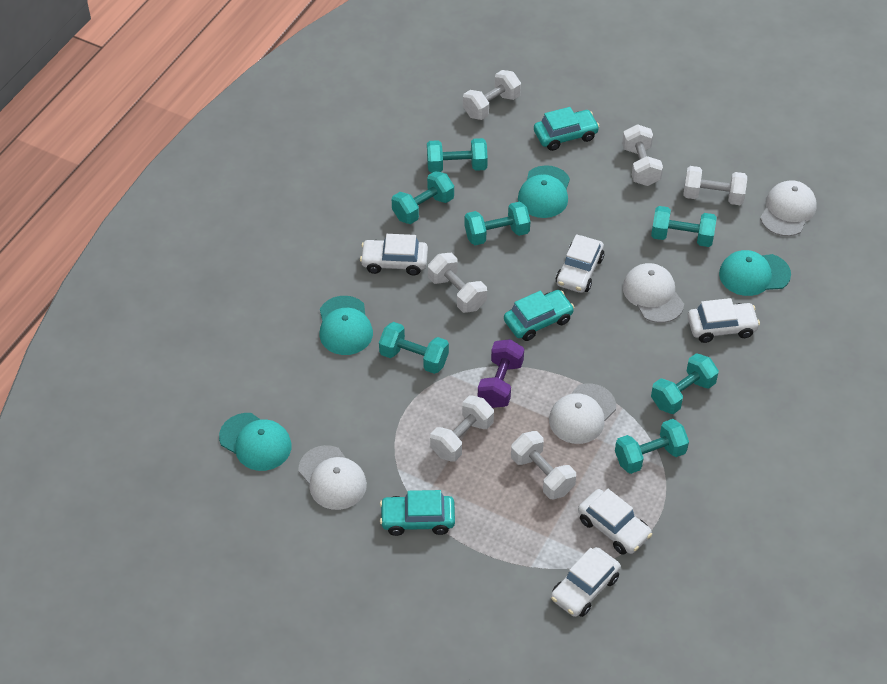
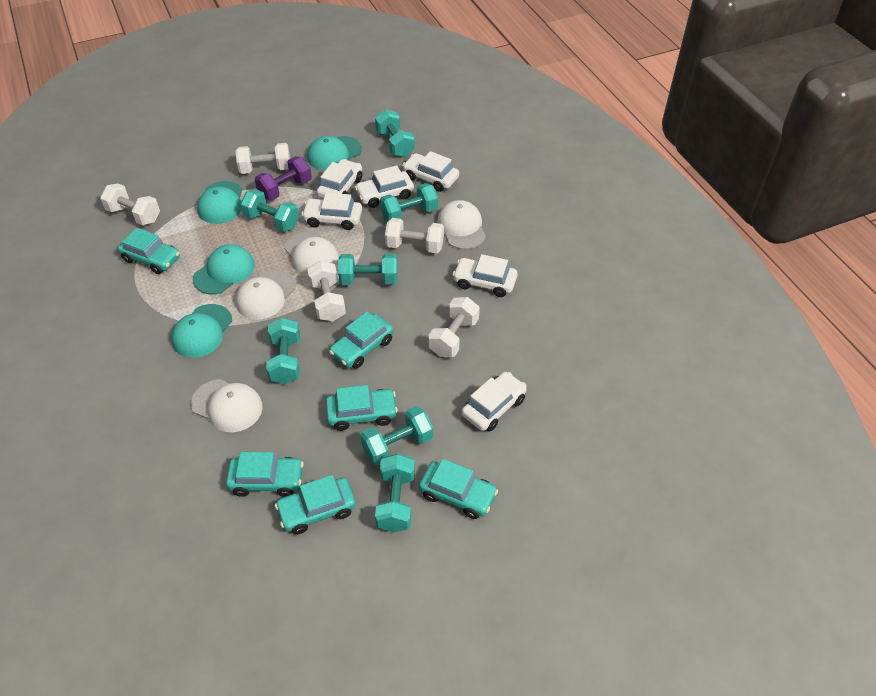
turquoise car: 3 -> 6
white car: 5 -> 6
white dumbbell: 6 -> 5

